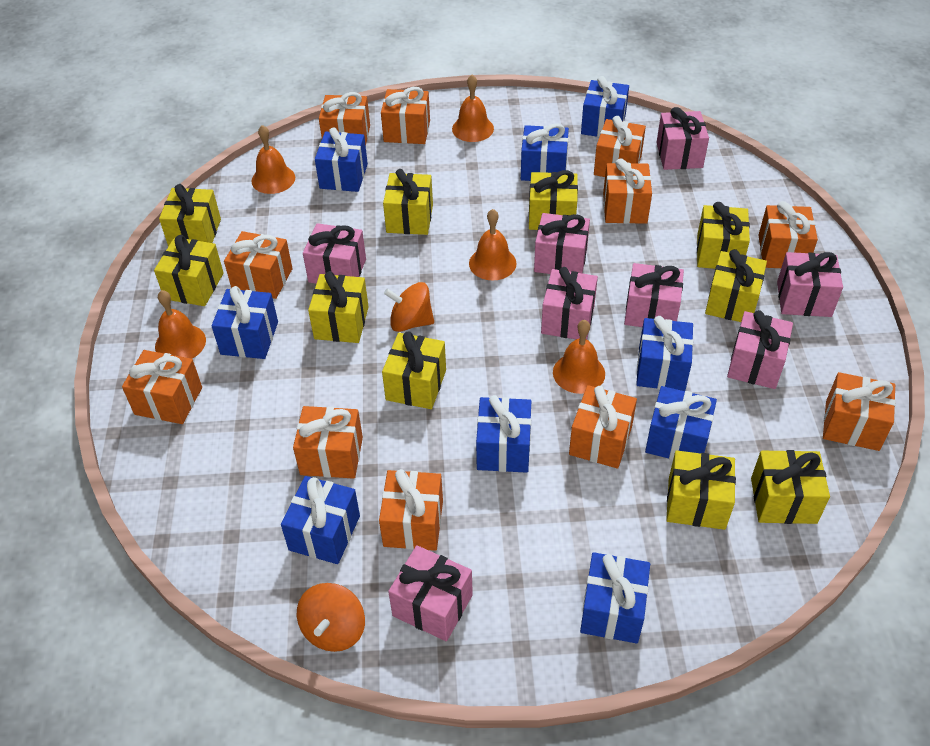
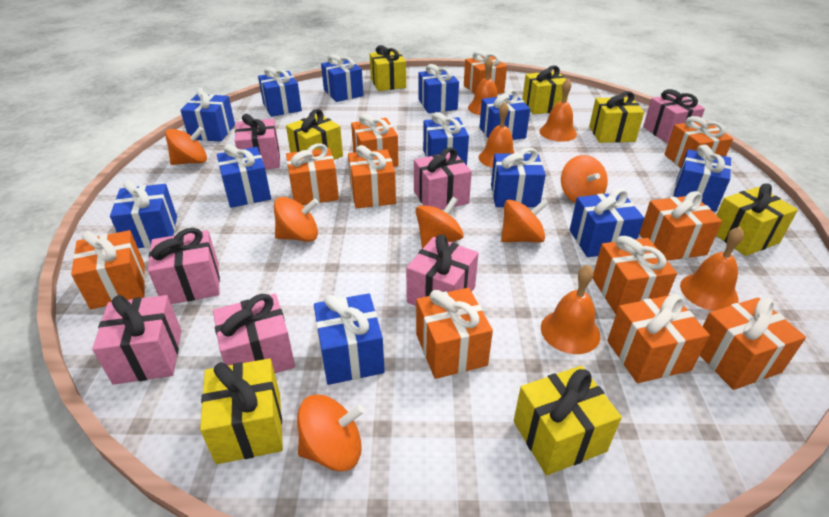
blue gift: 9 -> 12
orange spinning top: 2 -> 6
pink gift: 8 -> 7
yellow gift: 10 -> 7

